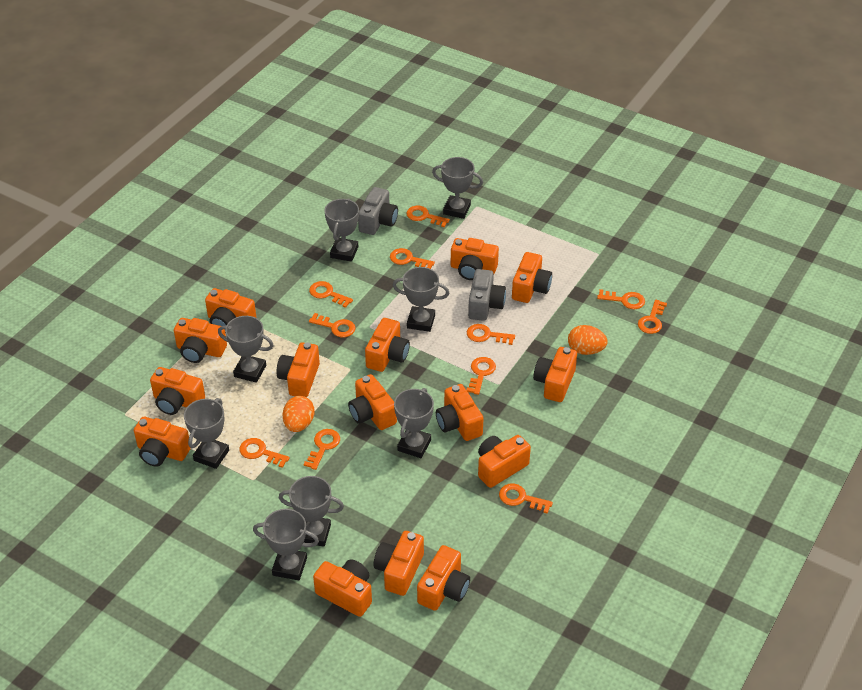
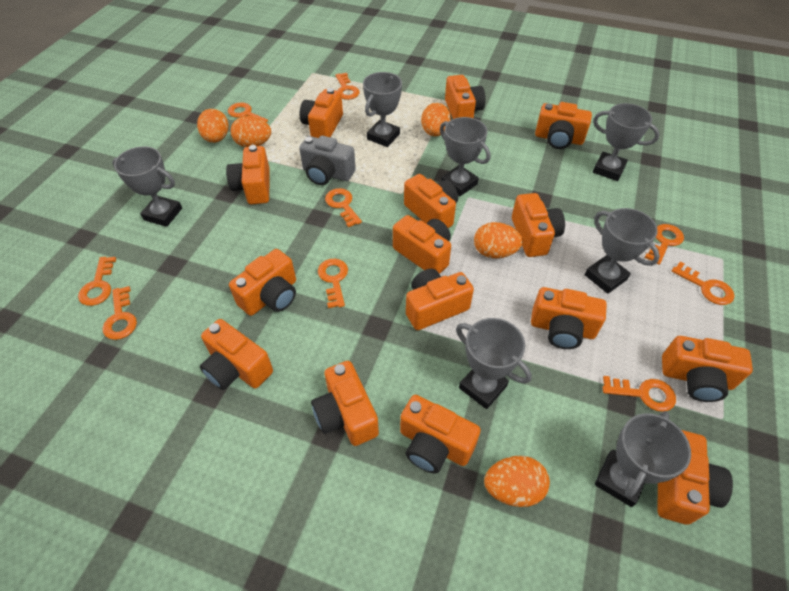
grey camera: 2 -> 1
grey trophy: 8 -> 7
orange egg: 2 -> 5
orange key: 11 -> 9

